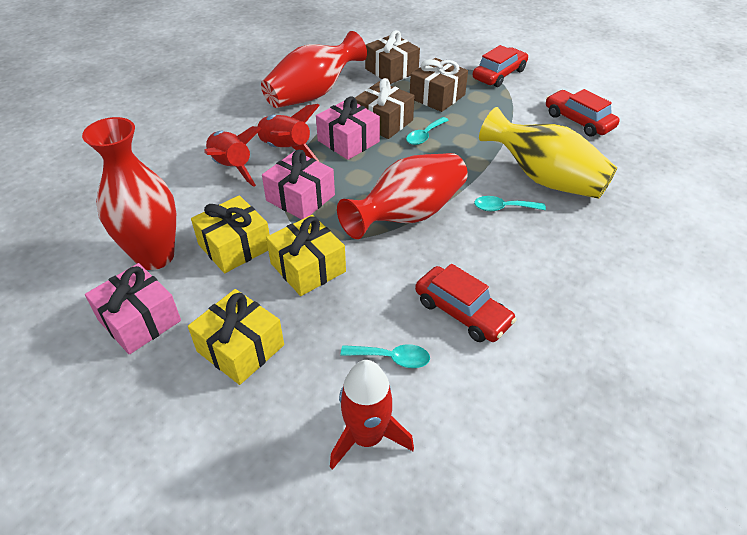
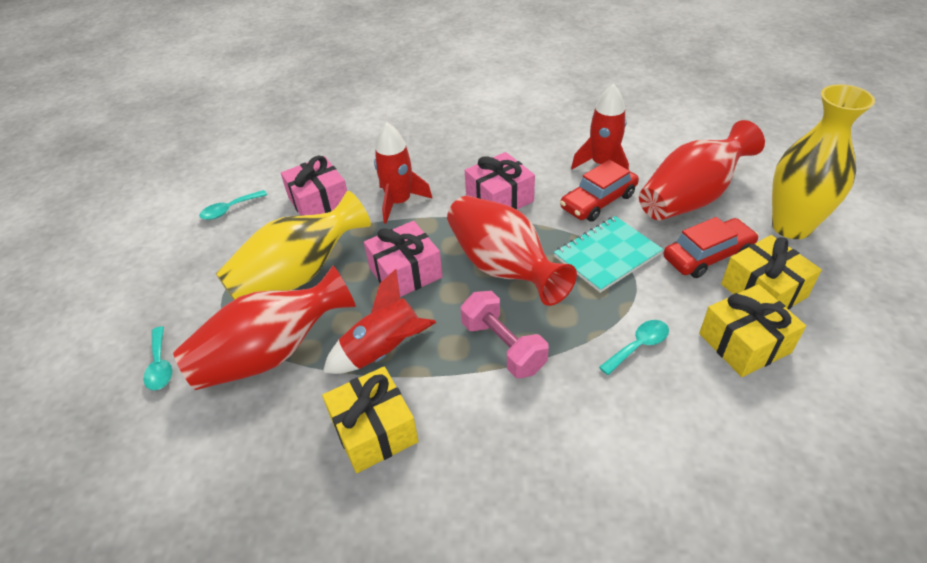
brown gift: 3 -> 0
pink dumbbell: 0 -> 1
red car: 3 -> 2
turquoise notebook: 0 -> 1
yellow vase: 1 -> 2

